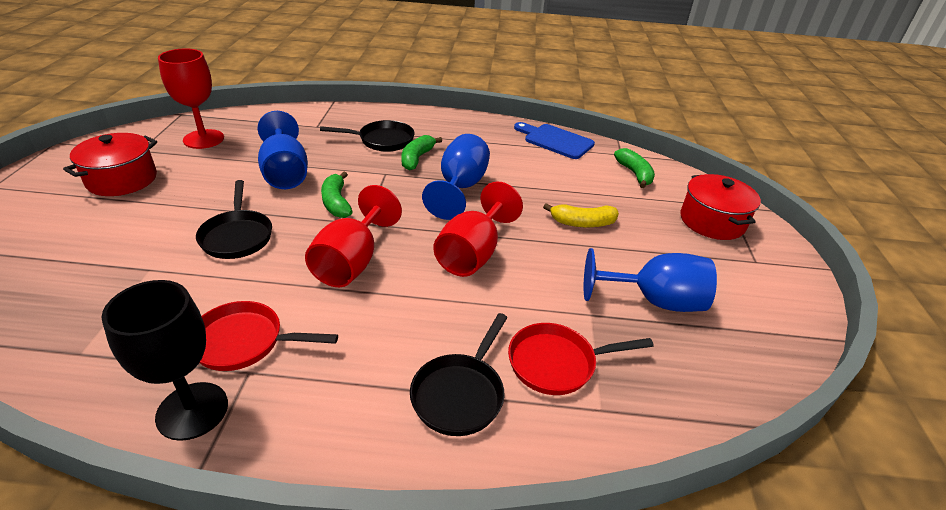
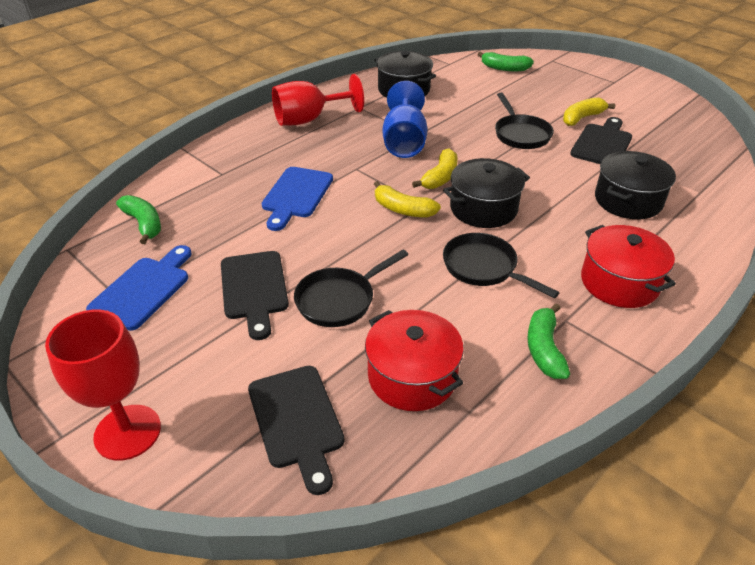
black cutting board: 0 -> 3
black goblet: 1 -> 0
black pot: 0 -> 3
blue cutting board: 1 -> 2
blue goblet: 3 -> 1
red goblet: 3 -> 2
red pan: 2 -> 0
yellow banana: 1 -> 3

